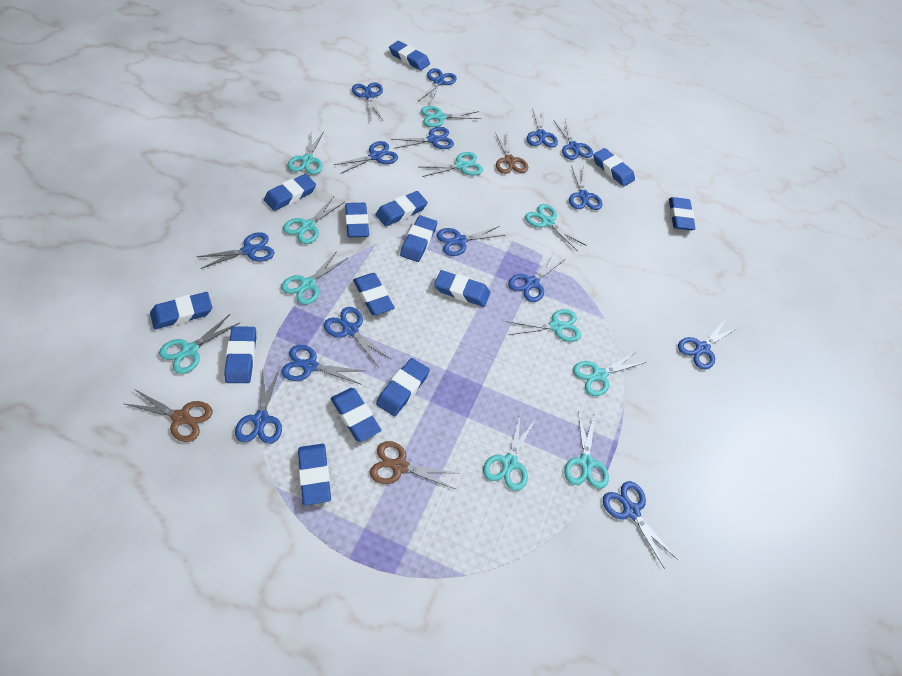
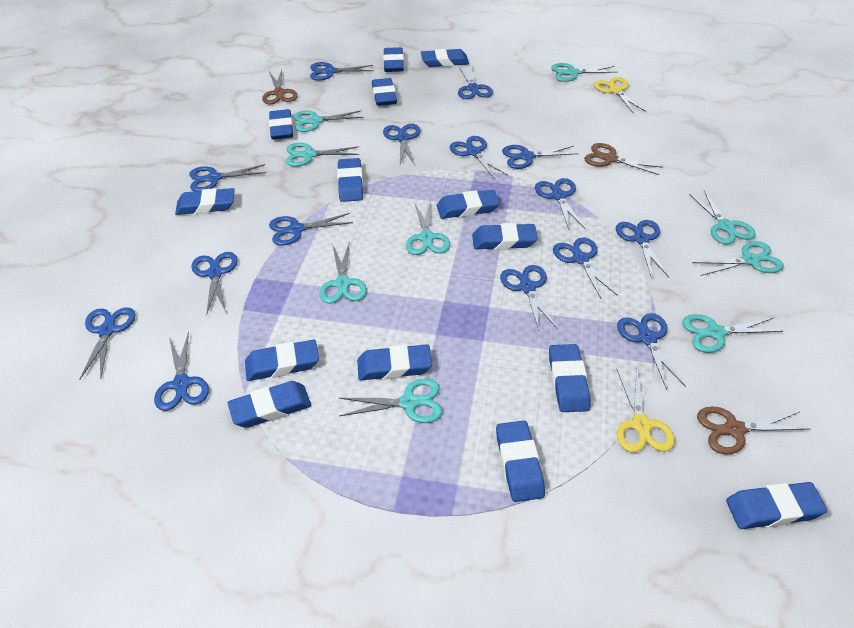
turquoise scissors: 11 -> 9
yellow scissors: 0 -> 2

